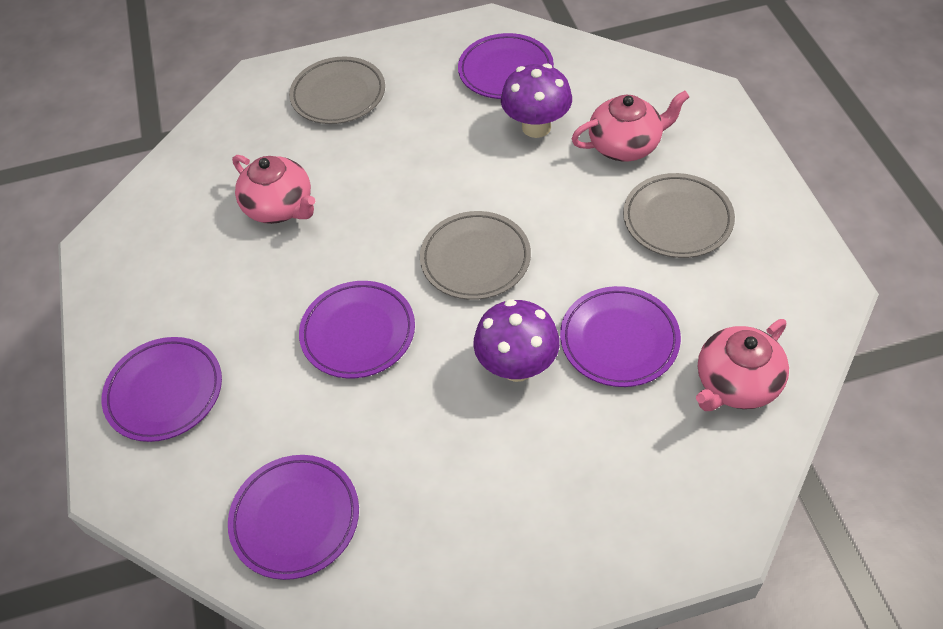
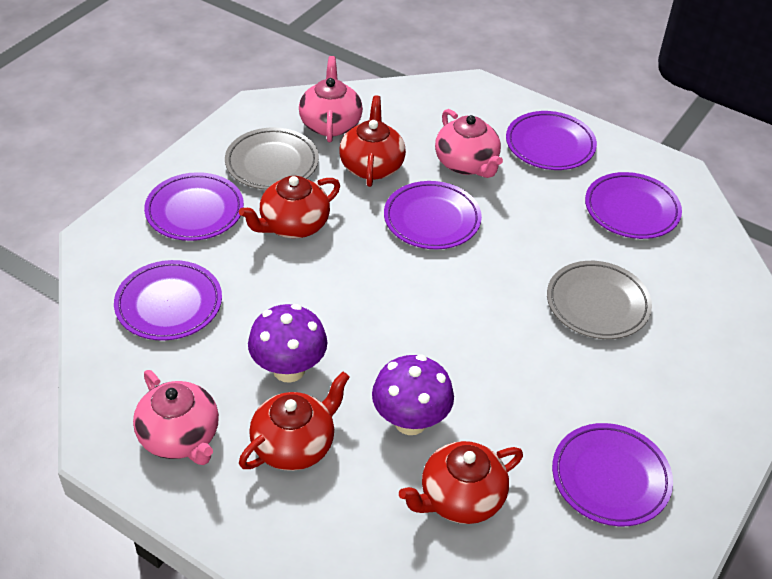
grey plate: 3 -> 2
purple plate: 5 -> 6
red teapot: 0 -> 4

